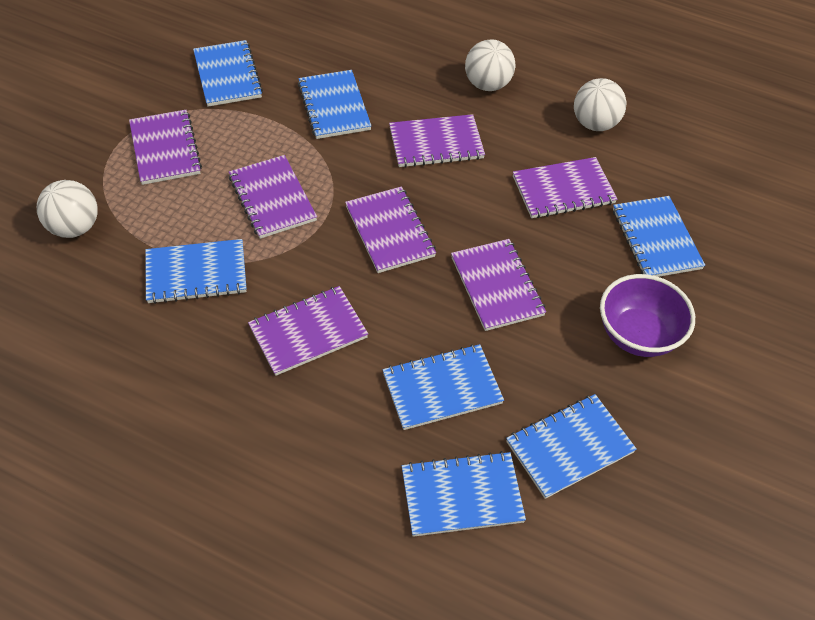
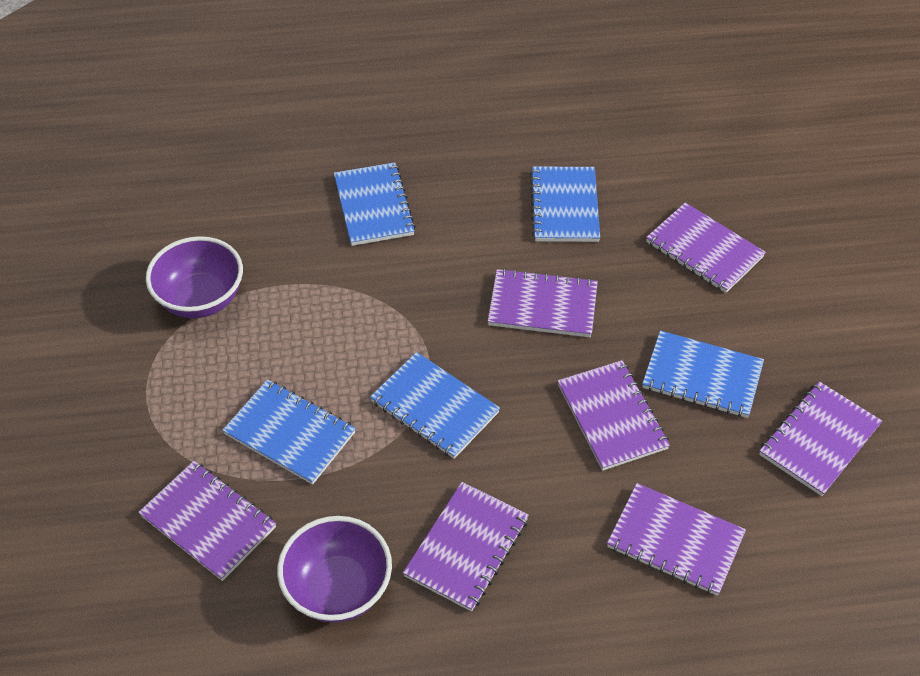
blue notebook: 7 -> 5
purple bowl: 1 -> 2
white ball: 3 -> 0

